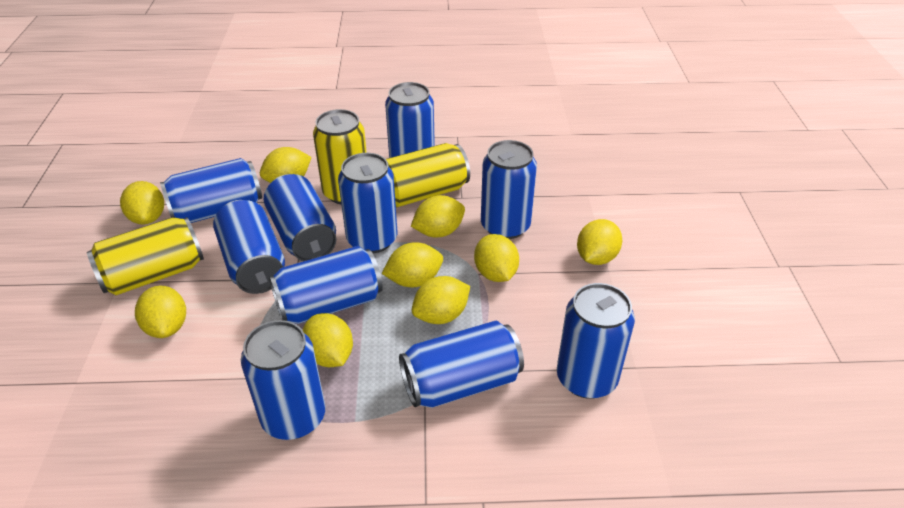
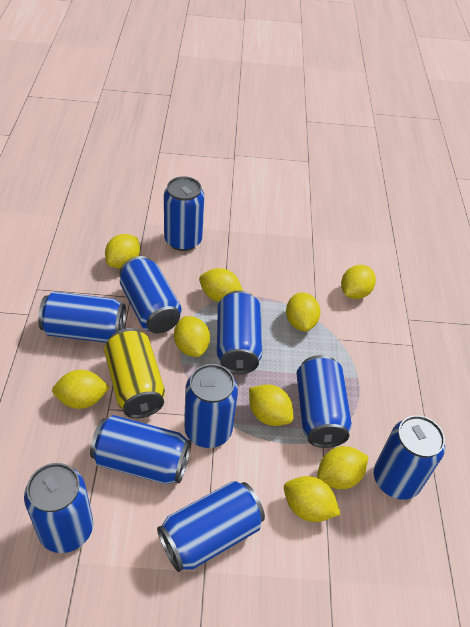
yellow can: 3 -> 1

